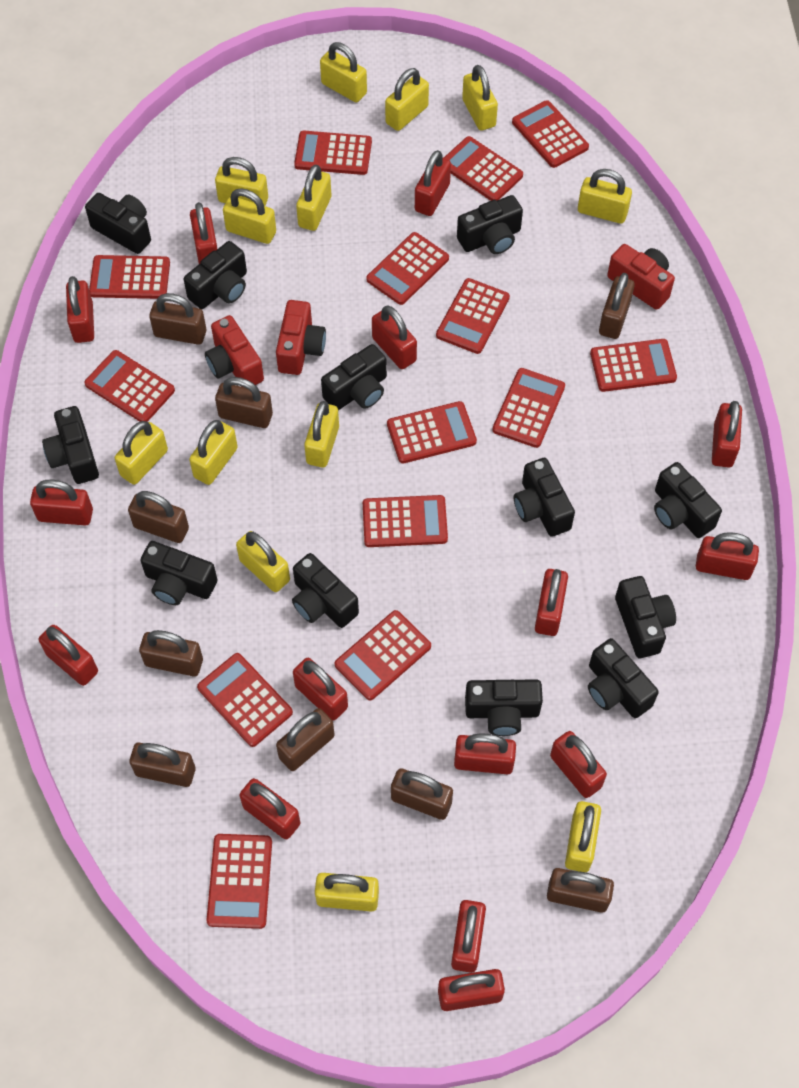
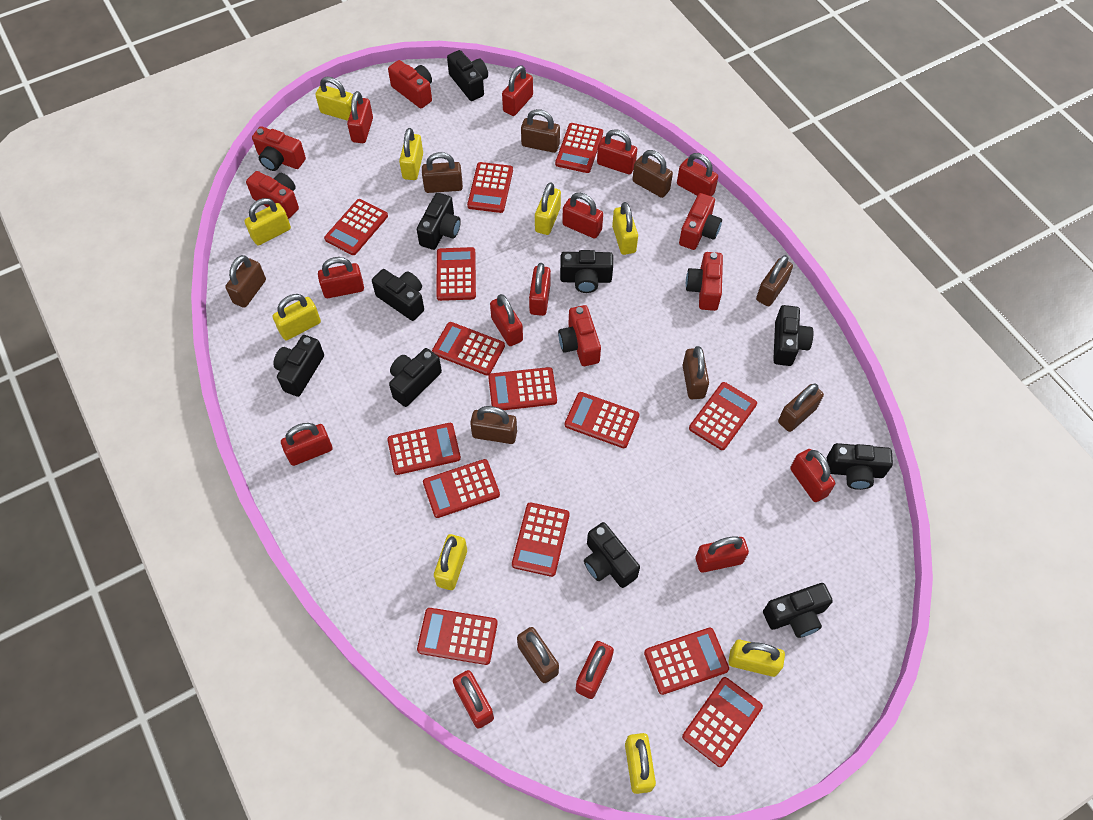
black camera: 12 -> 10
red camera: 3 -> 6
red padlock: 15 -> 13
yellow padlock: 13 -> 9

